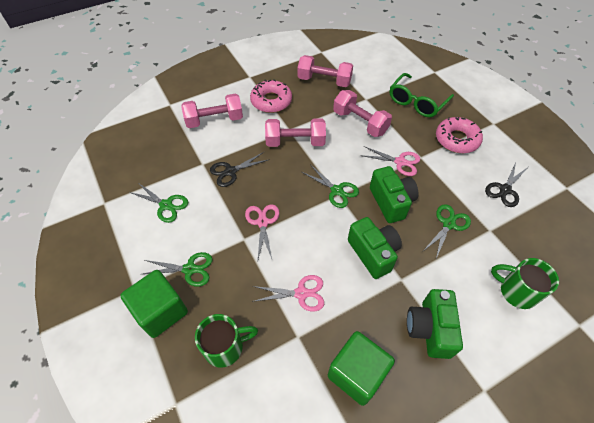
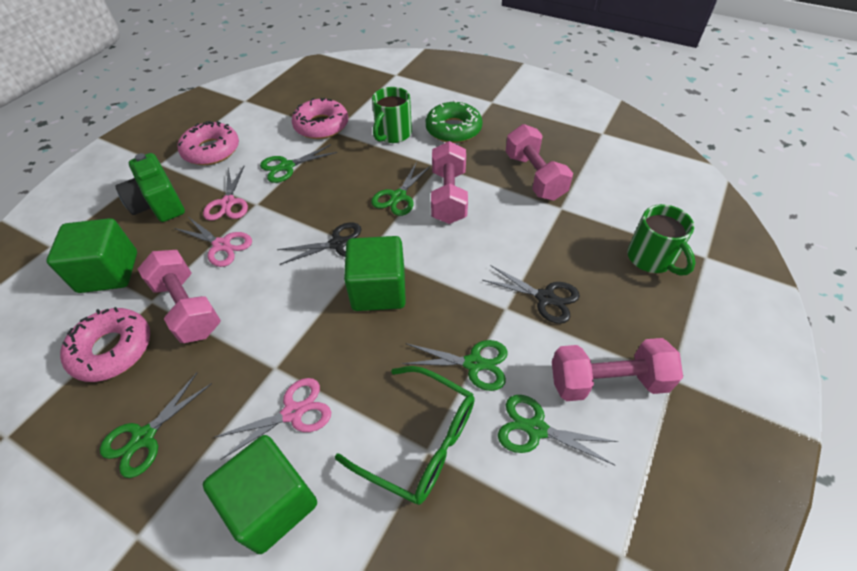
green camera: 3 -> 1
green cube: 2 -> 3
green donut: 0 -> 1
green scissors: 4 -> 5
pink donut: 2 -> 3

